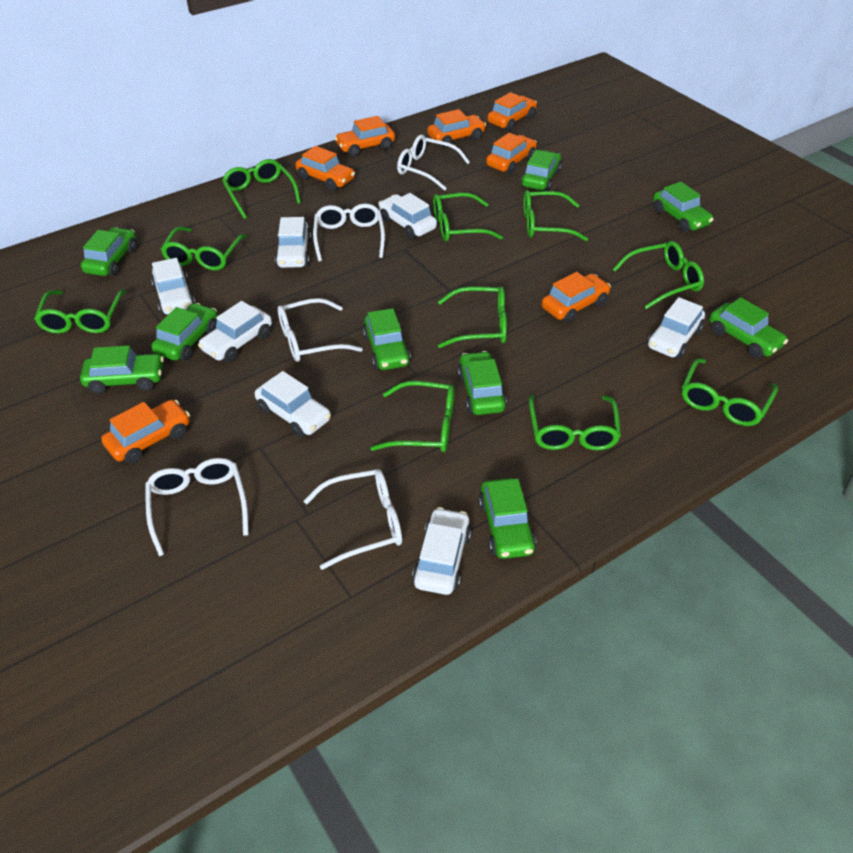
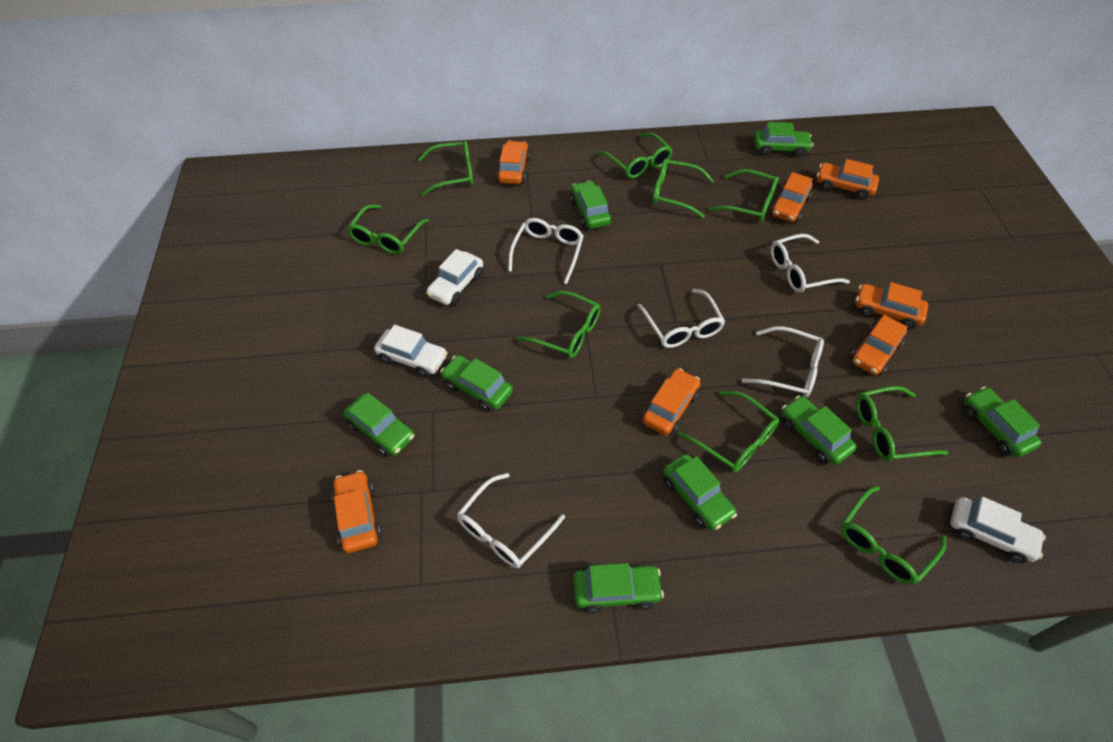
green car: 9 -> 8
green glasses: 10 -> 9
white car: 7 -> 3

